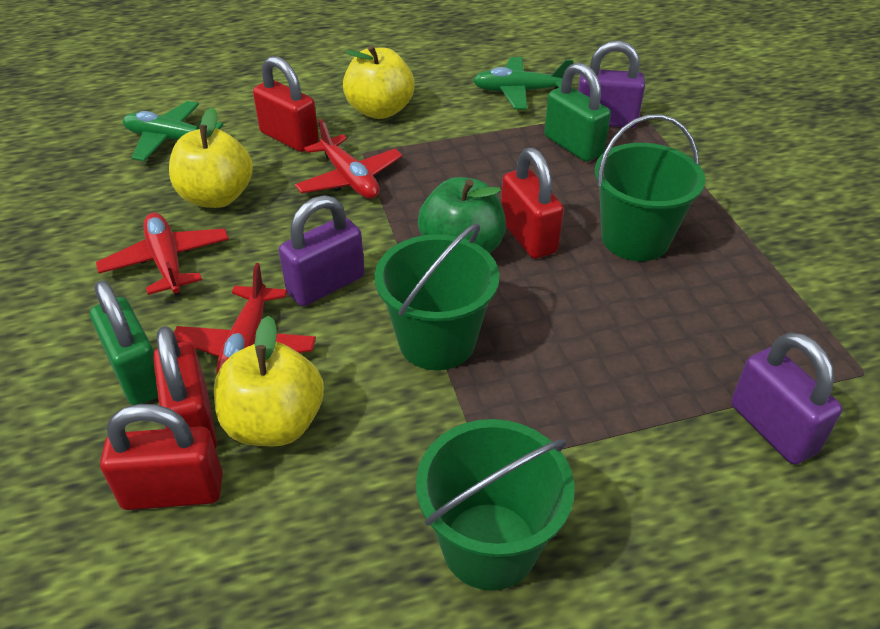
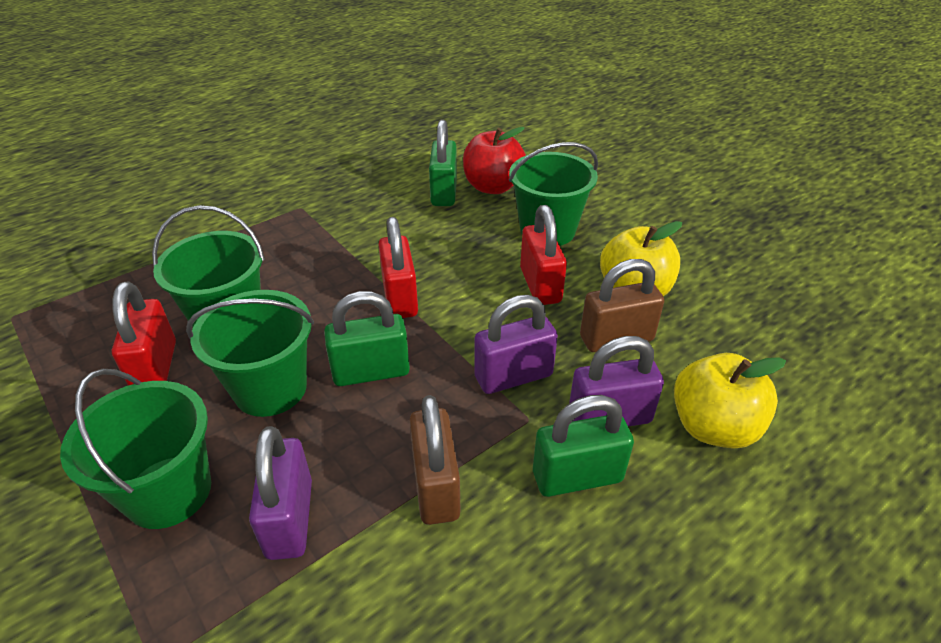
brown padlock: 0 -> 2
green apple: 1 -> 0
green bucket: 3 -> 4
green padlock: 2 -> 3
green plane: 2 -> 0
red apple: 0 -> 1
red padlock: 4 -> 3
red plane: 3 -> 0
yellow apple: 3 -> 2

